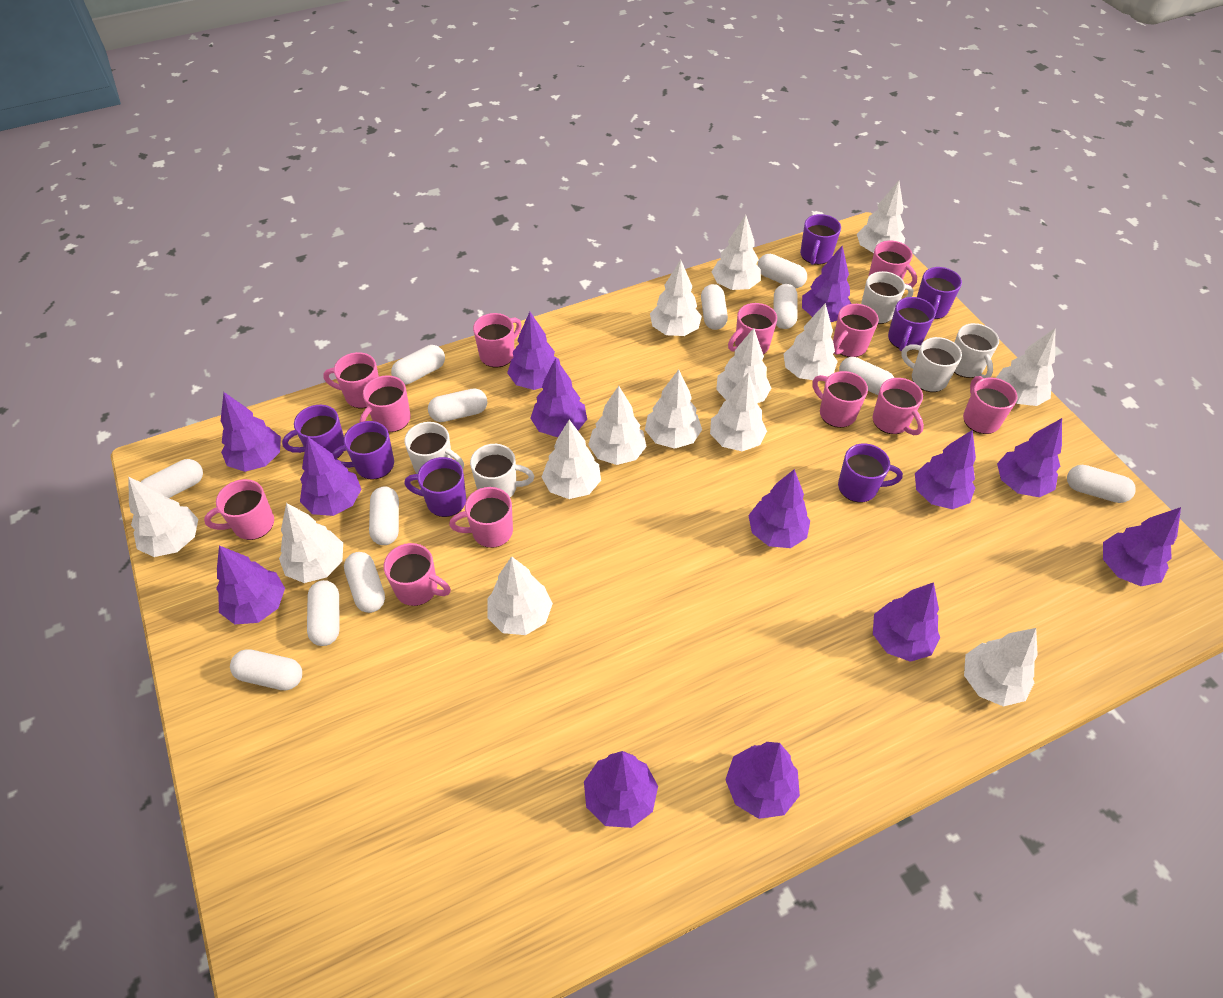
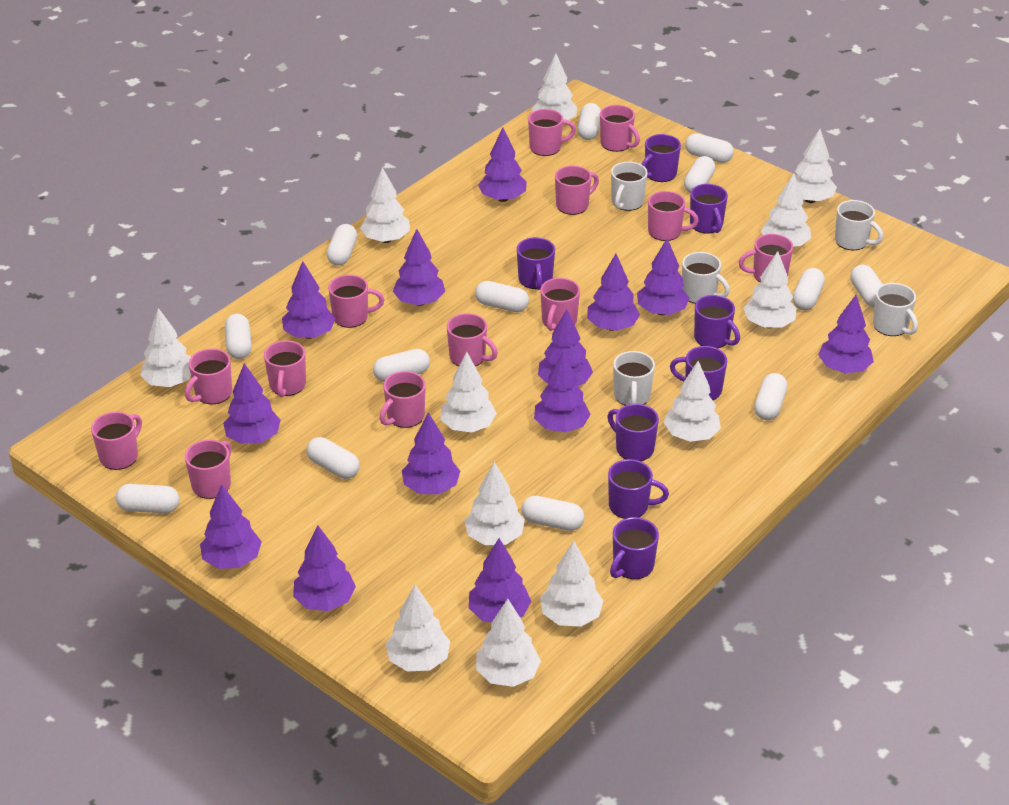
pink mug: 12 -> 13
purple mug: 7 -> 8
white capsule: 12 -> 13
white tree: 14 -> 12

